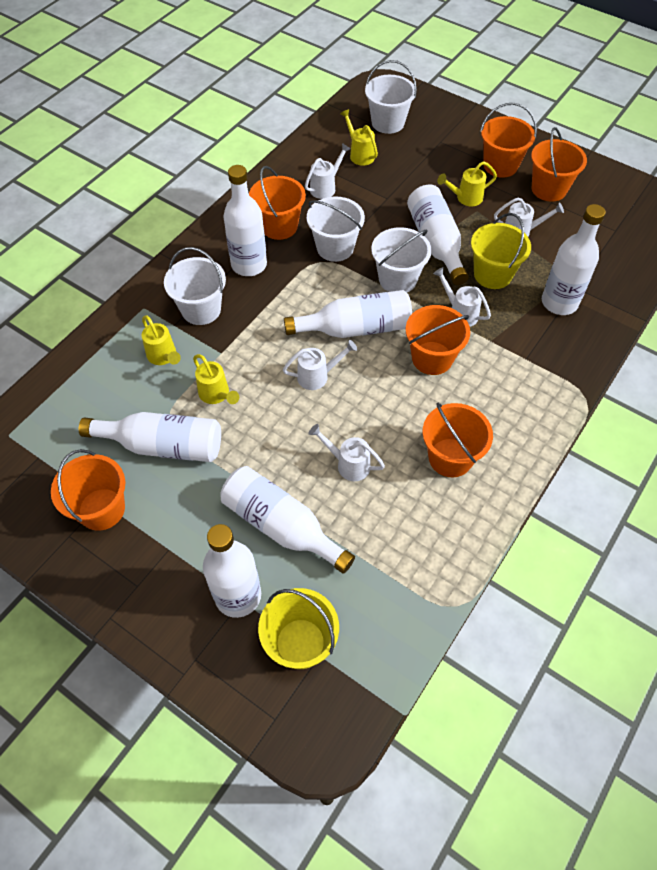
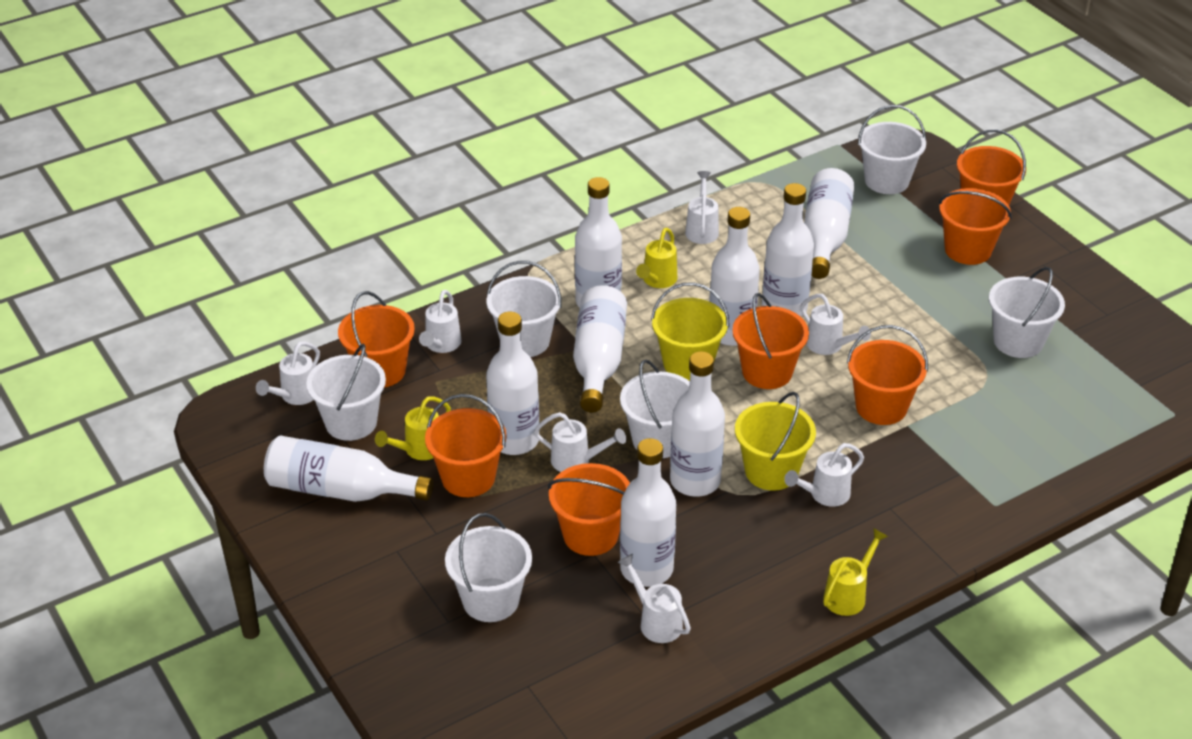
orange bucket: 6 -> 7
white bottle: 7 -> 9
white bucket: 4 -> 6
white watering can: 5 -> 7
yellow watering can: 4 -> 3

